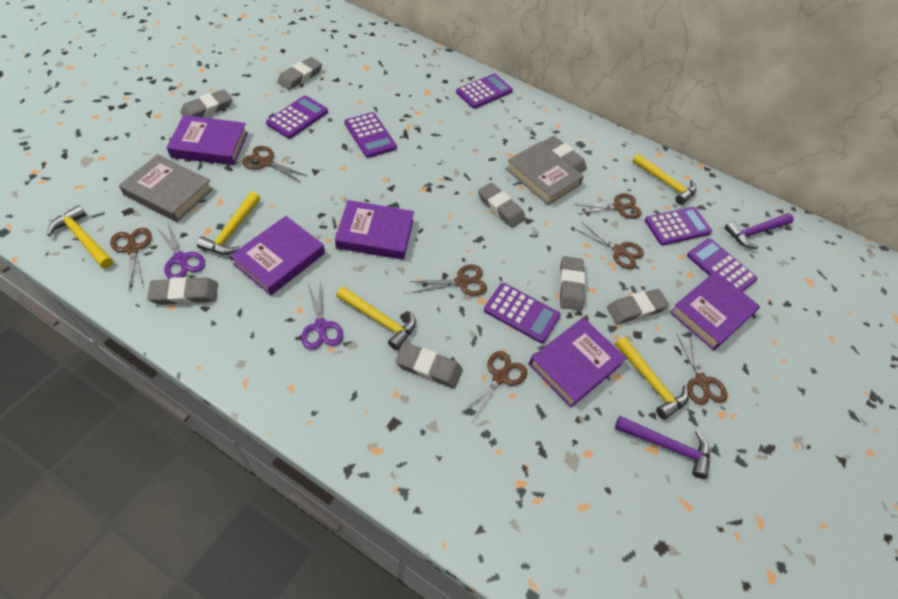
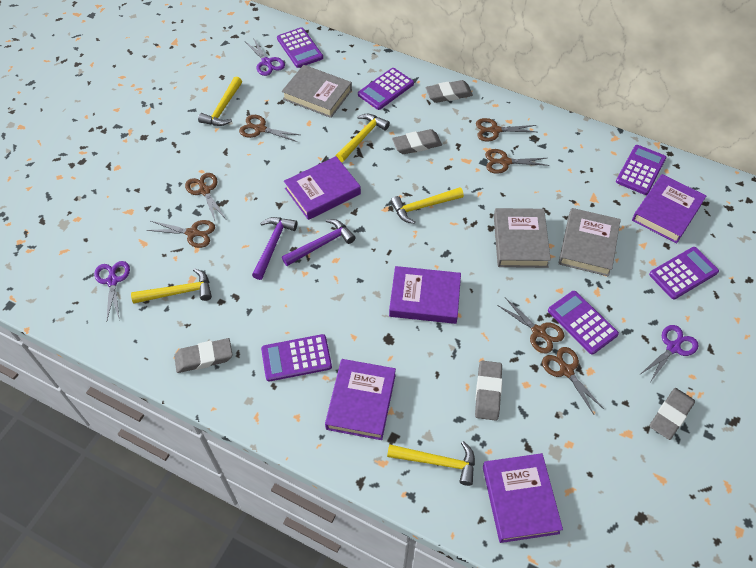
grey book: 2 -> 3
grey eraser: 8 -> 5
purple scissors: 2 -> 3

